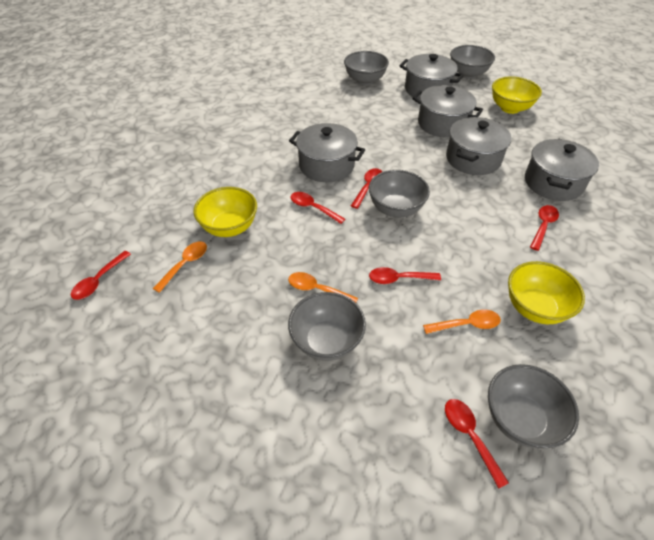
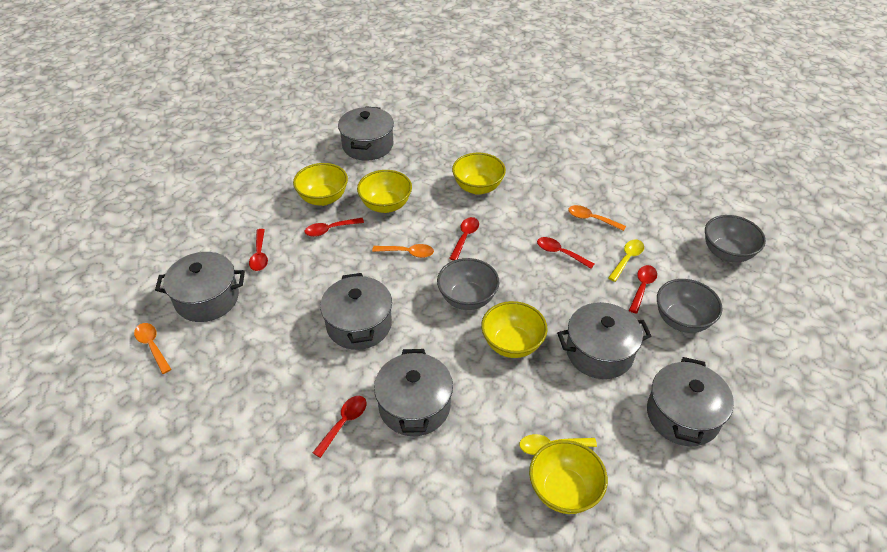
grey bowl: 5 -> 3
grey pot: 5 -> 6
yellow bowl: 3 -> 5
yellow spoon: 0 -> 2

